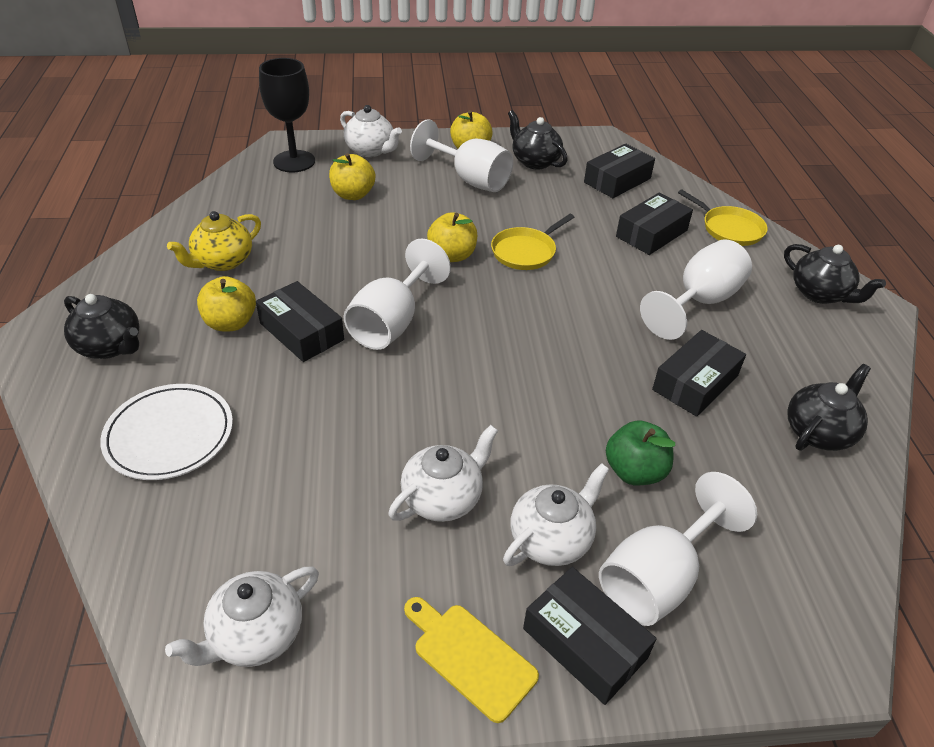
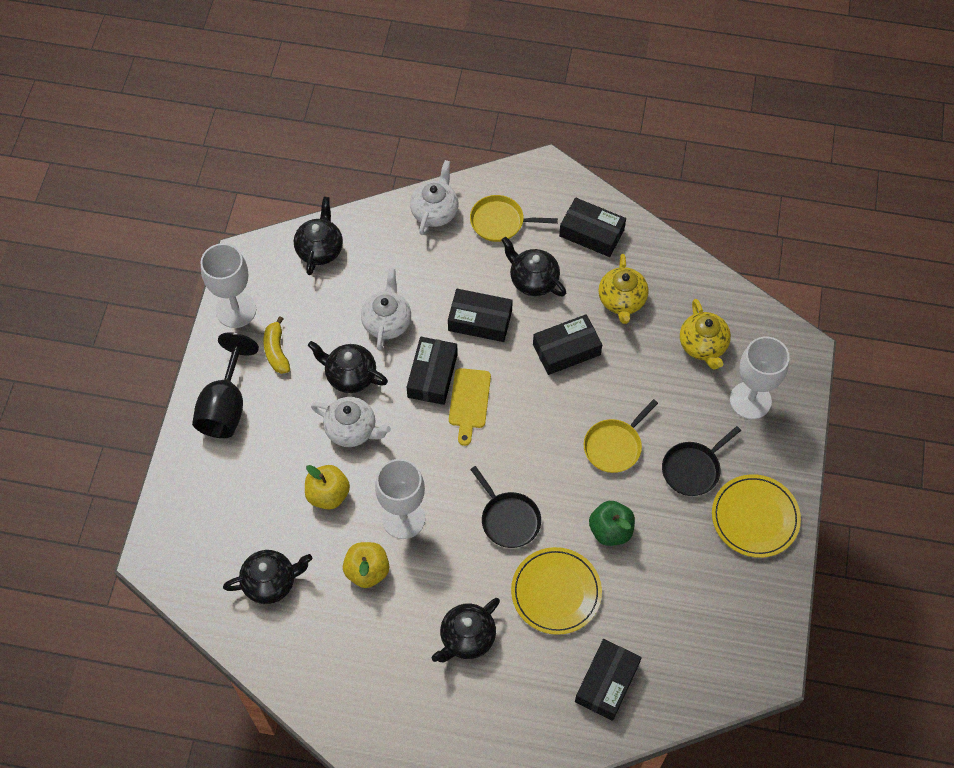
black pan: 0 -> 2
black teapot: 4 -> 5
white goblet: 4 -> 3
white plate: 1 -> 0
white teapot: 4 -> 3
yellow apple: 4 -> 2
yellow banana: 0 -> 1
yellow plate: 0 -> 2
yellow teapot: 1 -> 2

